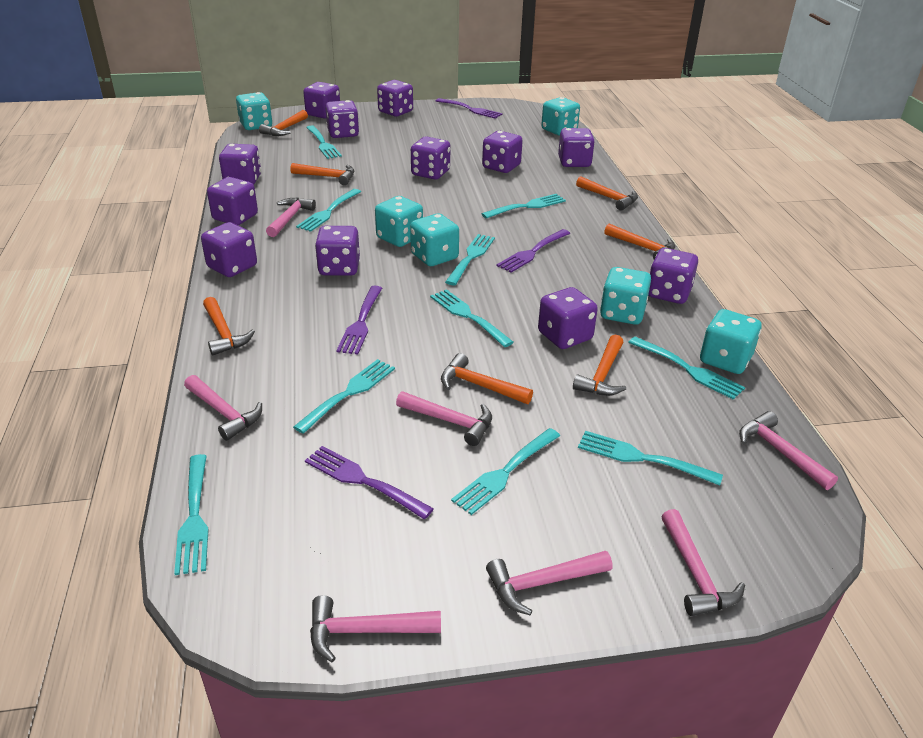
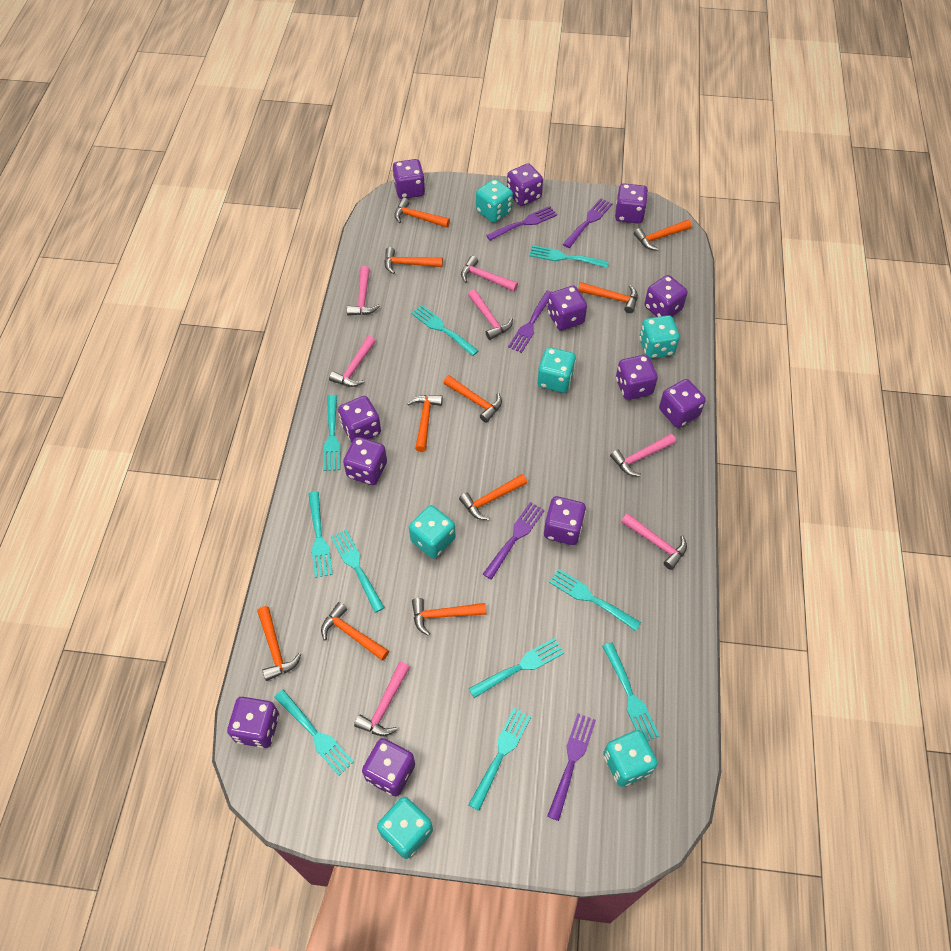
orange hammer: 7 -> 10
purple fork: 4 -> 5

